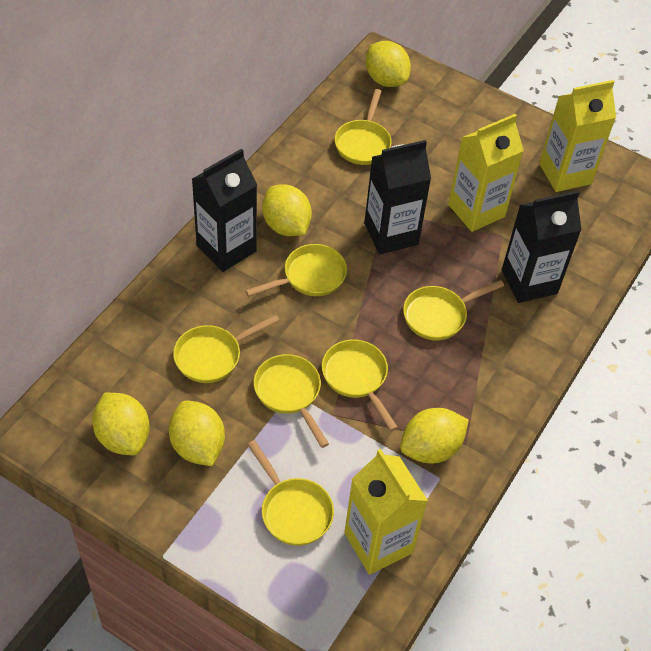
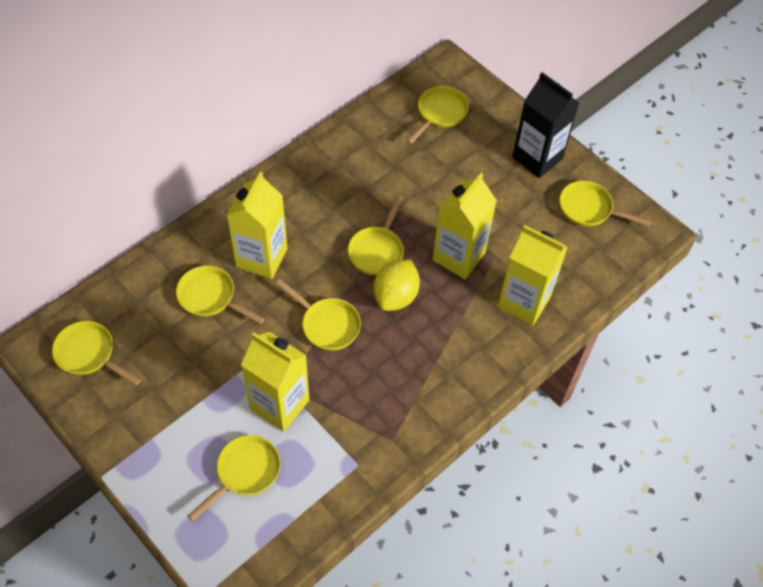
black carton: 3 -> 1
yellow carton: 3 -> 4
yellow lemon: 5 -> 1

